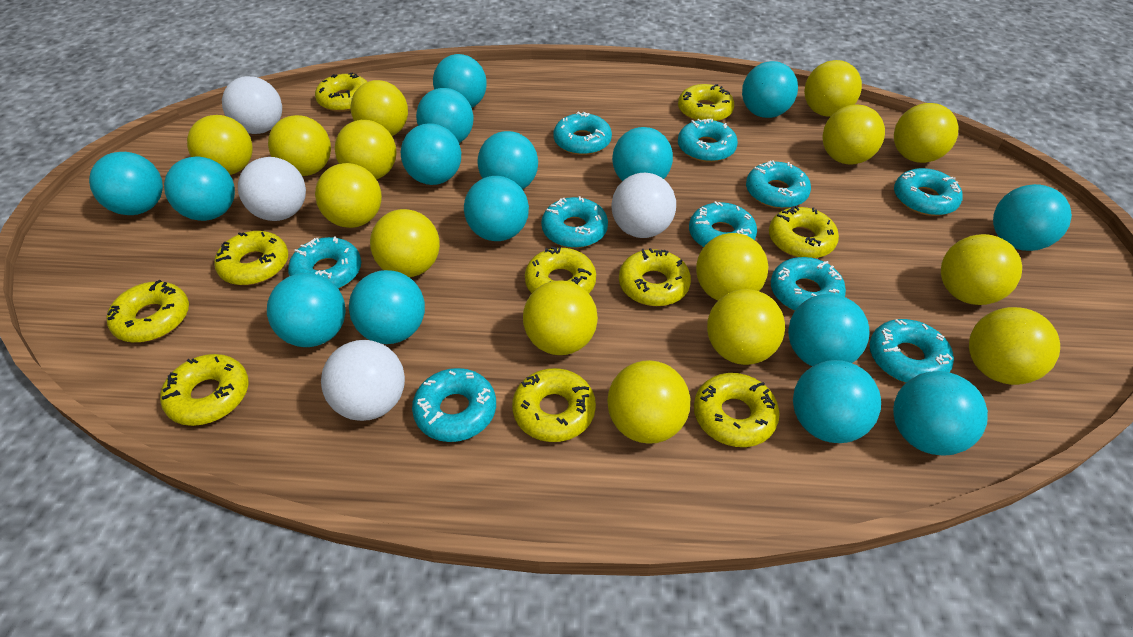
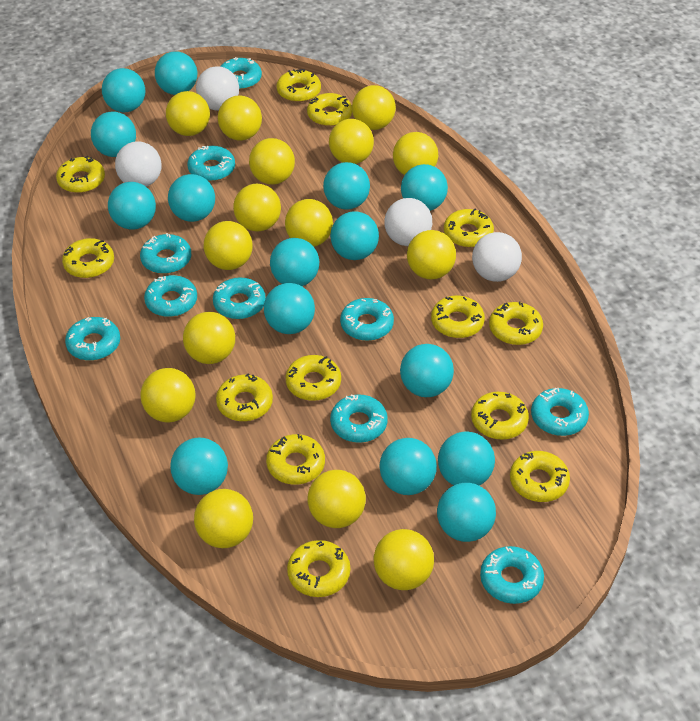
yellow donut: 10 -> 13

